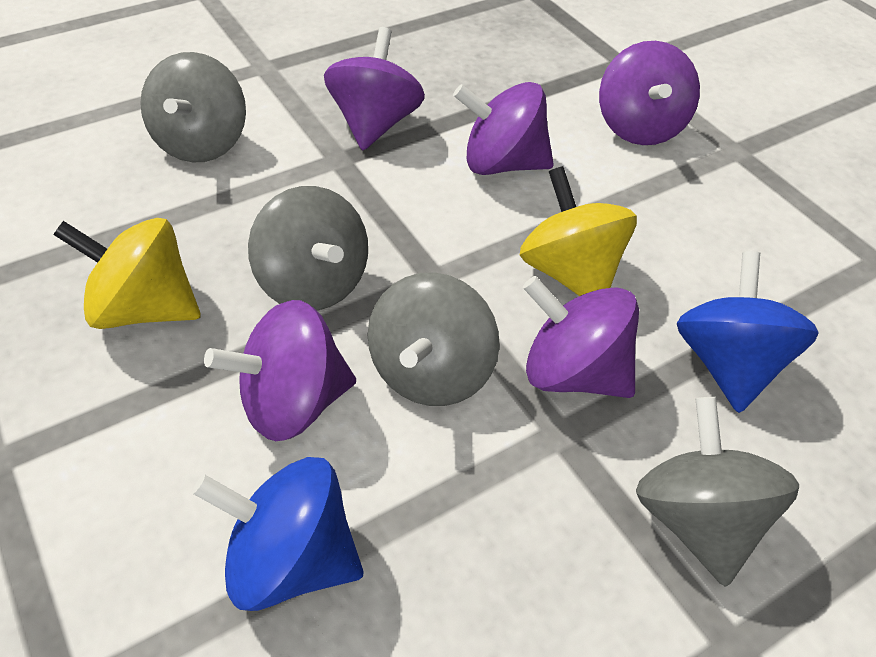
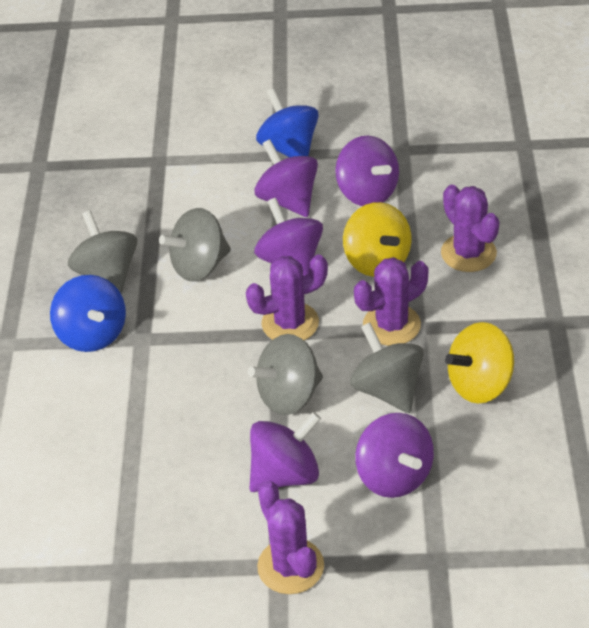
purple cactus: 0 -> 4

